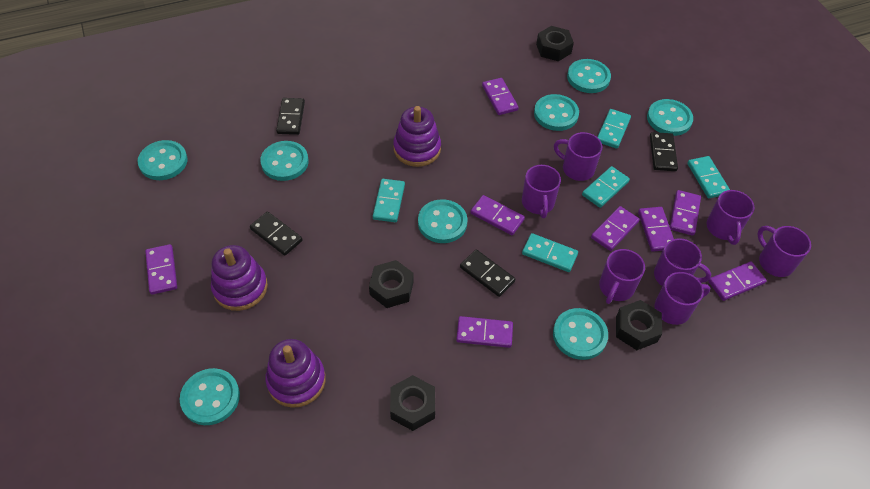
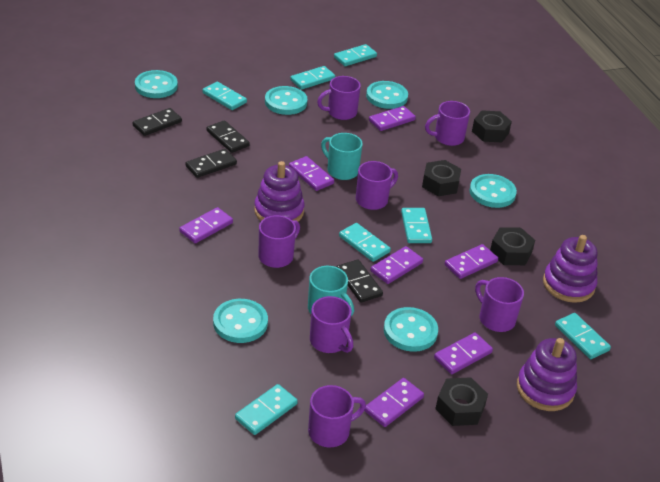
purple domino: 8 -> 7
turquoise button: 8 -> 6
turquoise domino: 5 -> 7
turquoise mug: 0 -> 2

